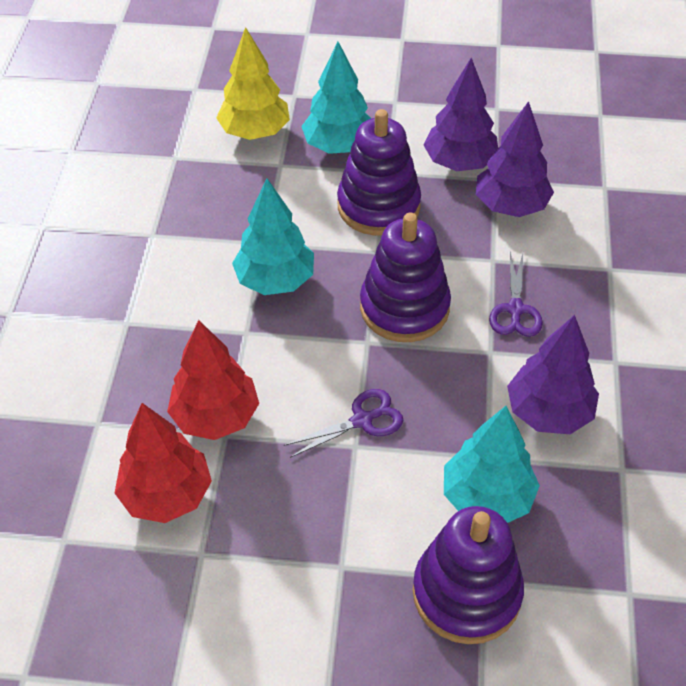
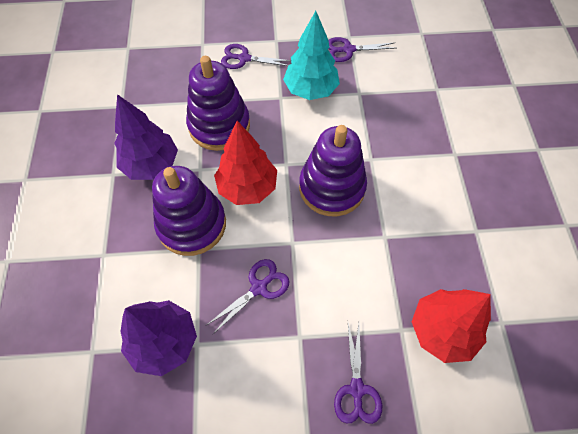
purple scissors: 2 -> 4
purple tree: 3 -> 2
turquoise tree: 3 -> 1
yellow tree: 1 -> 0

